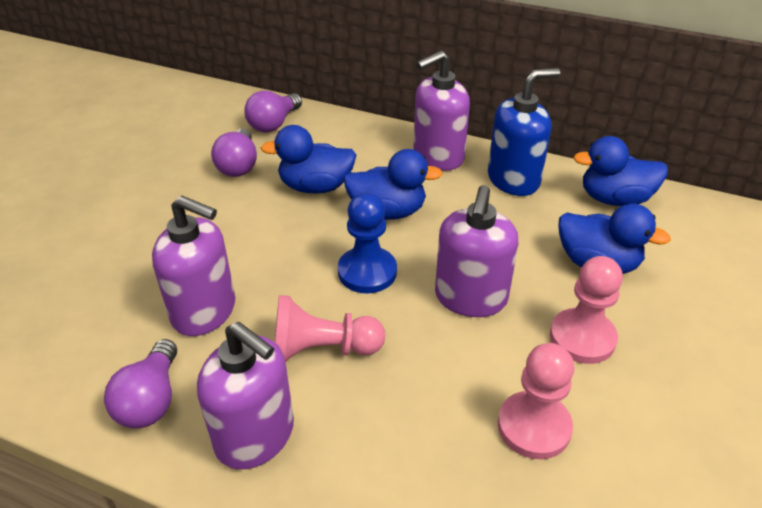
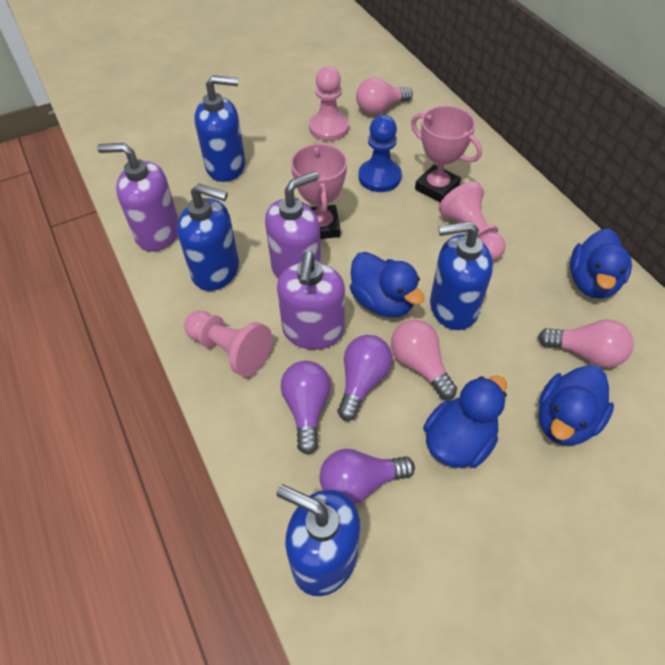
blue soap dispenser: 1 -> 4
pink light bulb: 0 -> 3
pink trophy: 0 -> 2
purple soap dispenser: 4 -> 3

